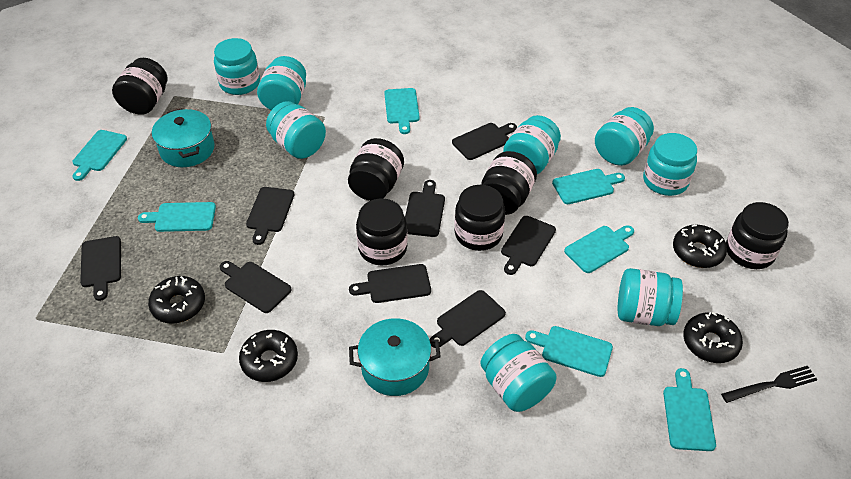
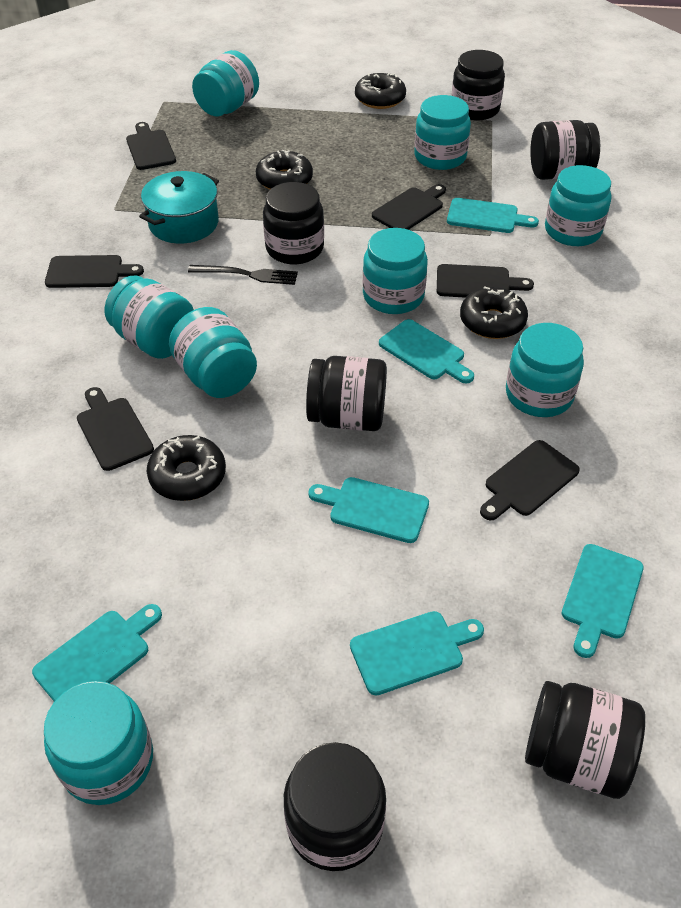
black cutting board: 8 -> 6
turquoise cutting board: 7 -> 6
turquoise pot: 2 -> 1

